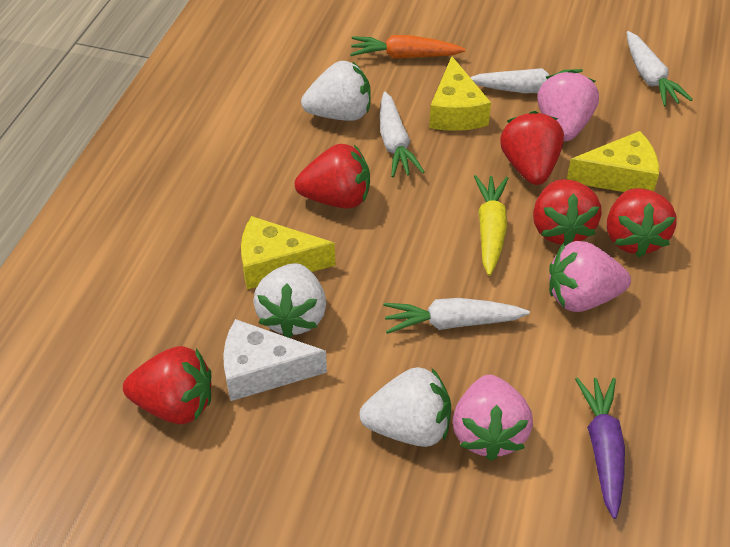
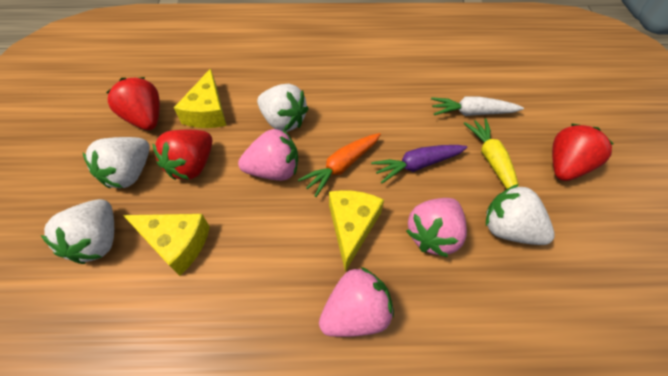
red strawberry: 5 -> 3
white carrot: 4 -> 1
white cheese: 1 -> 0
white strawberry: 3 -> 4

